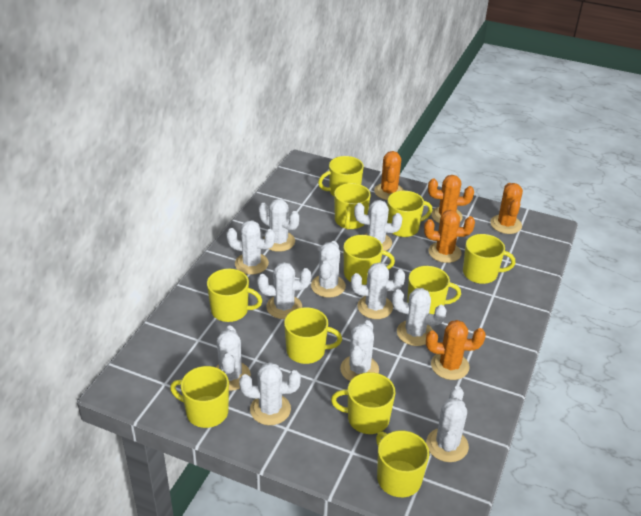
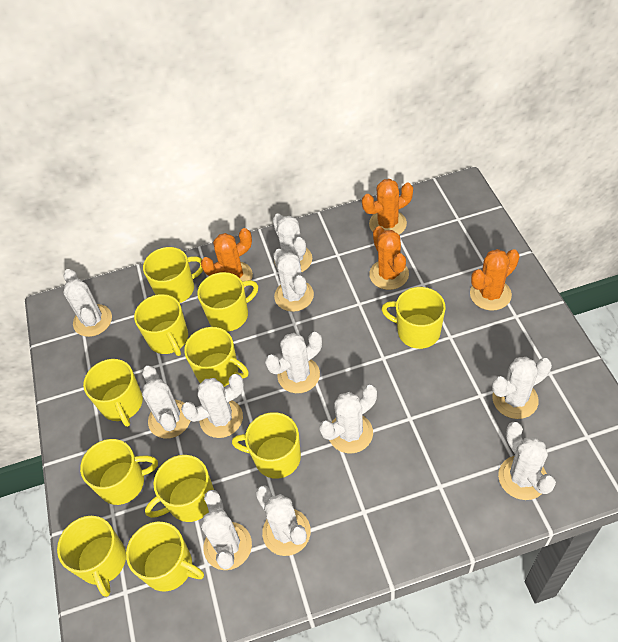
orange cactus: 5 -> 4

